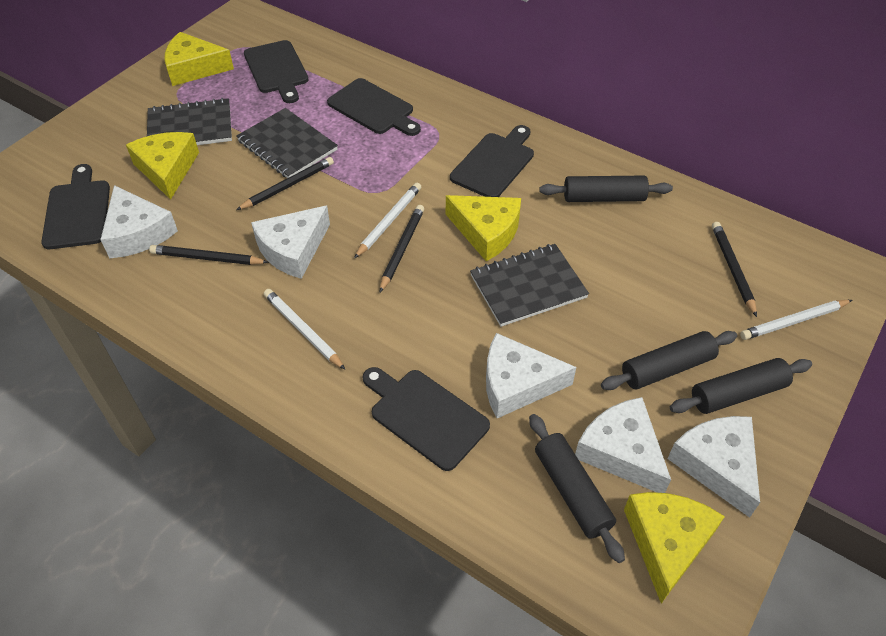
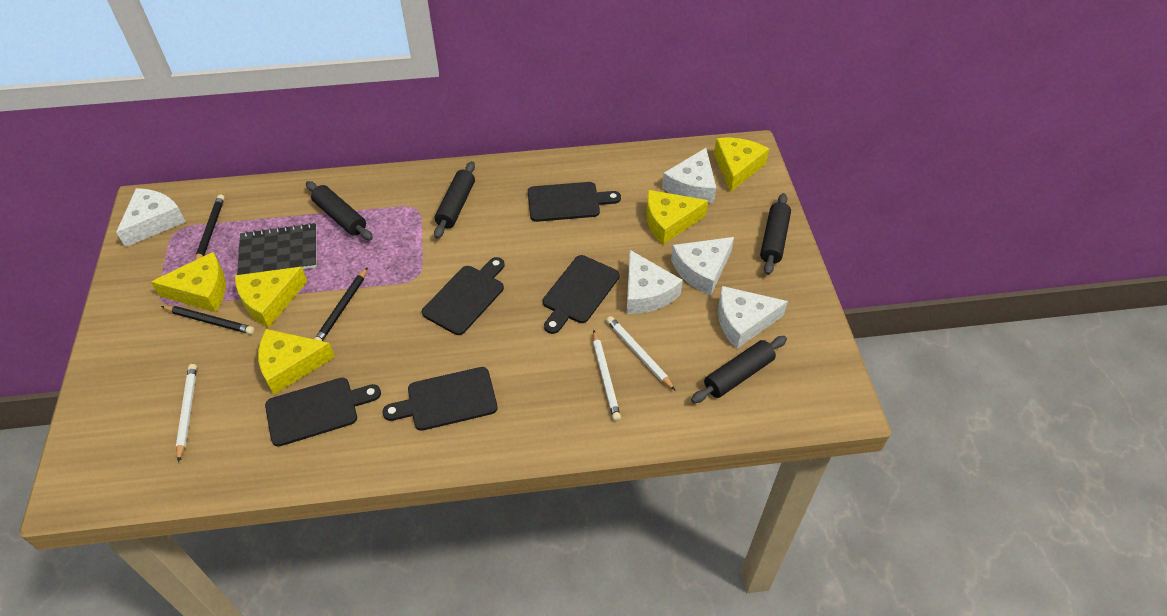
black notebook: 3 -> 1
black pencil: 4 -> 3
yellow cheese: 4 -> 5

